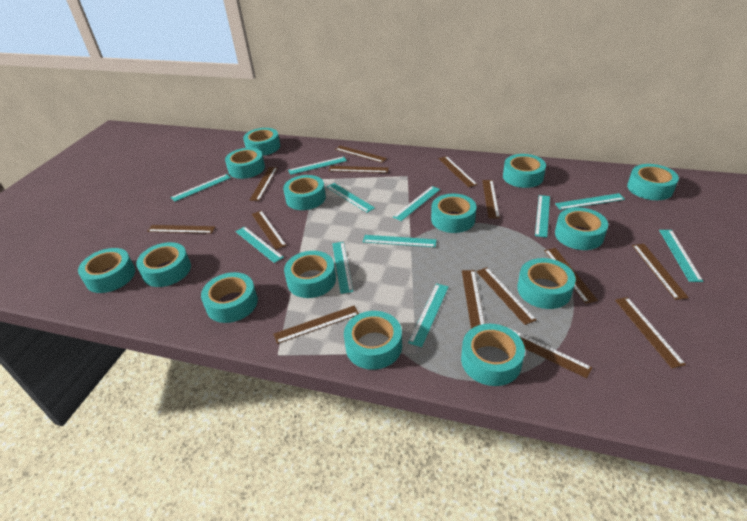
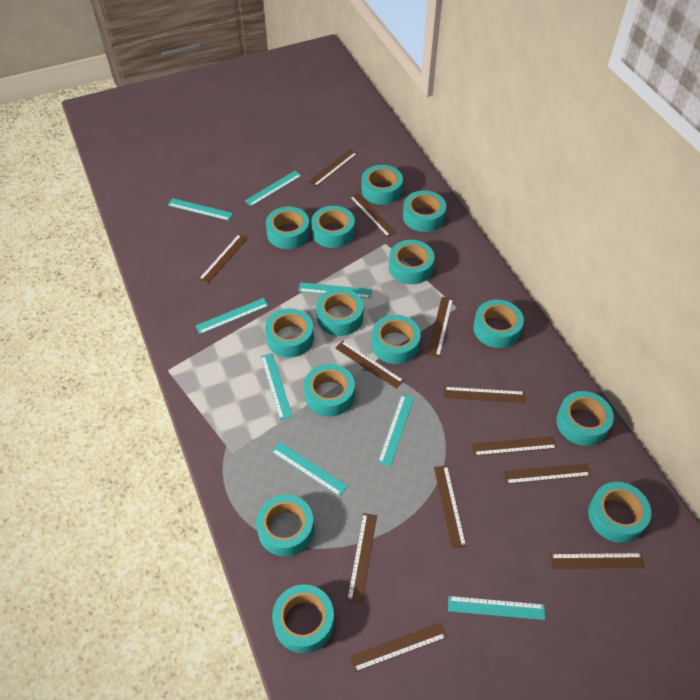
brown ruler: 14 -> 12
turquoise ruler: 11 -> 8

